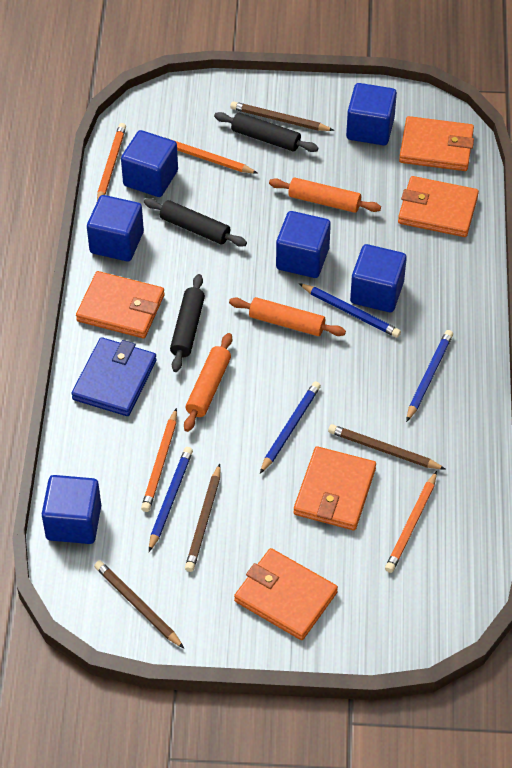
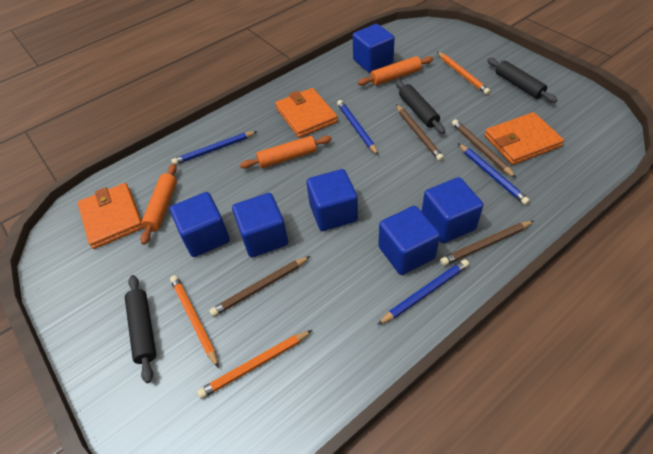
blue wallet: 1 -> 0
orange pencil: 4 -> 3
orange wallet: 5 -> 3

